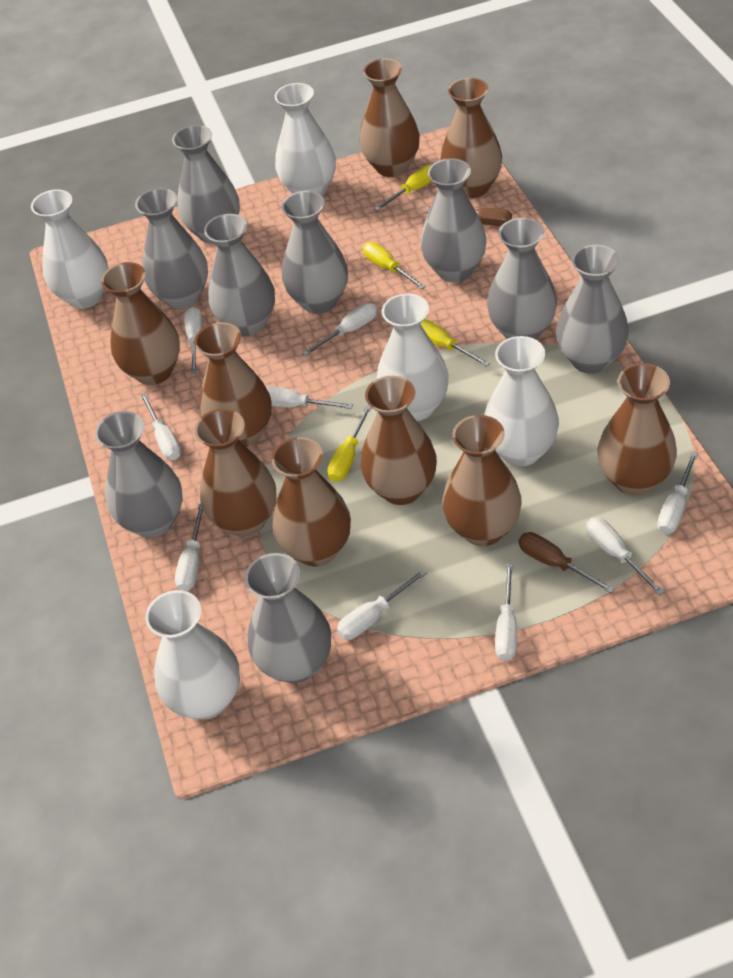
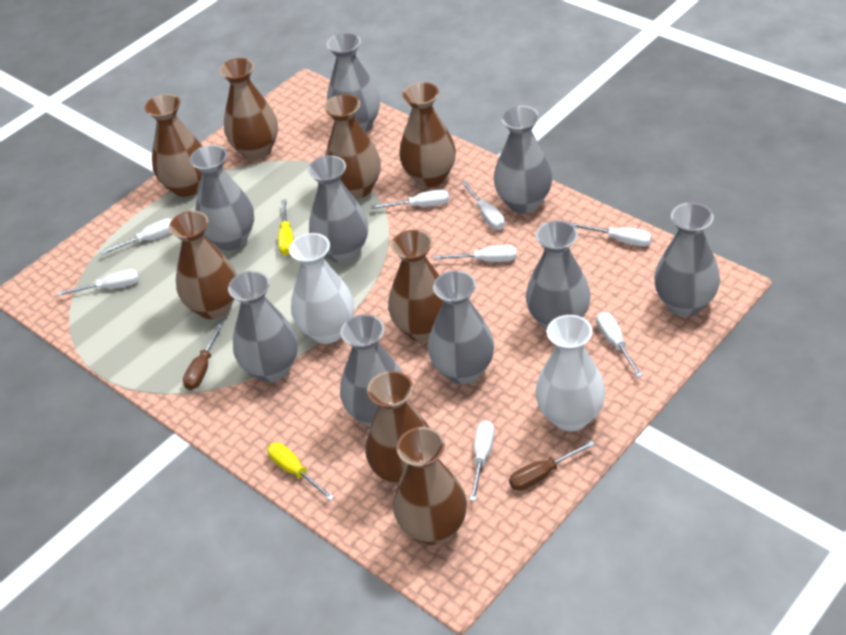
brown vase: 9 -> 8
white screwdriver: 9 -> 8
white vase: 5 -> 2
yellow screwdriver: 4 -> 2

